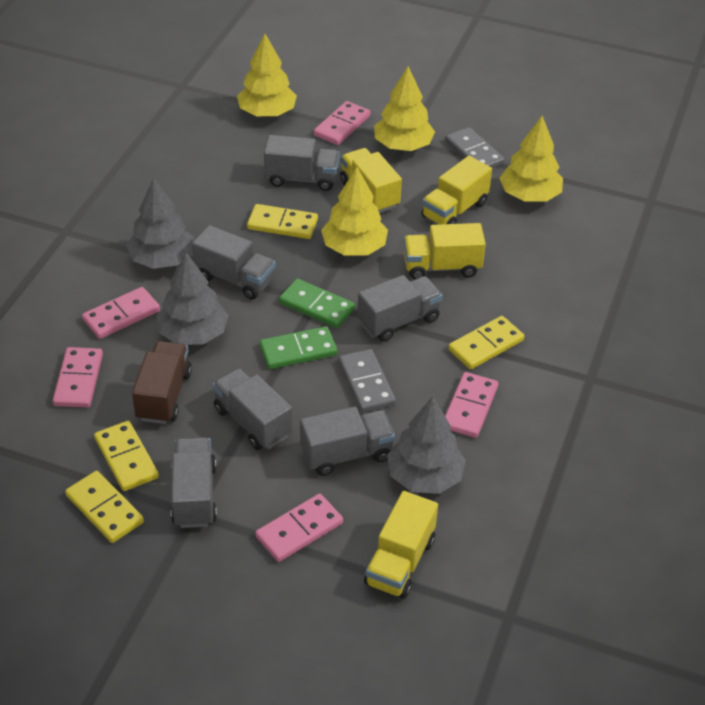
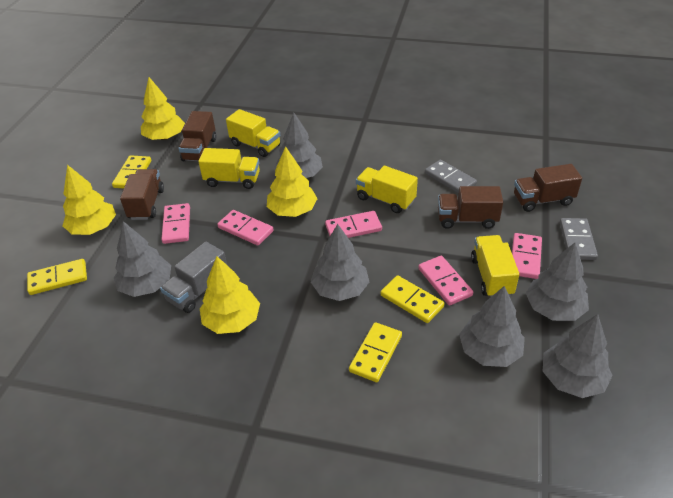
brown truck: 1 -> 4
green domino: 2 -> 0
grey tree: 3 -> 6
grey truck: 6 -> 1

